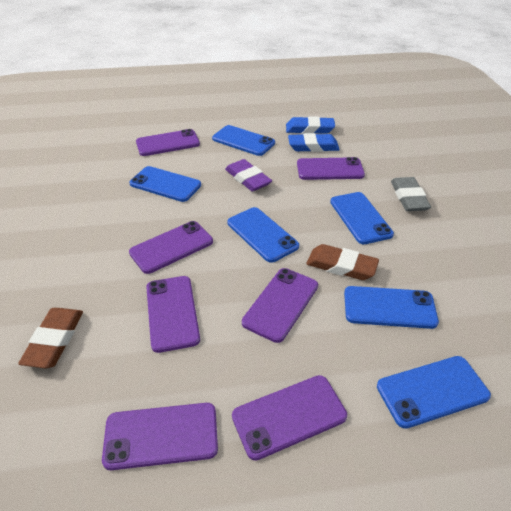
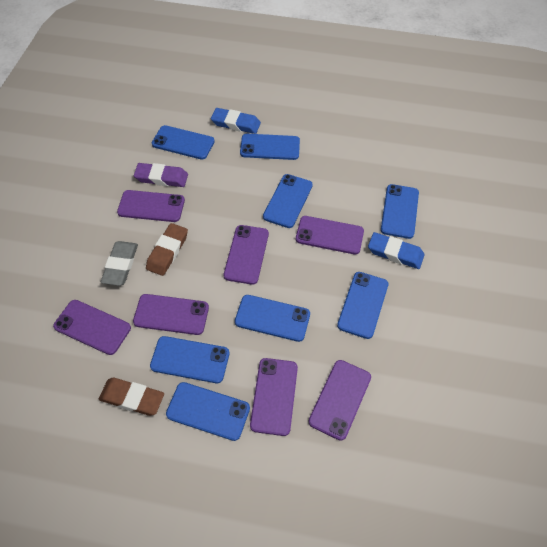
blue phone: 6 -> 8

